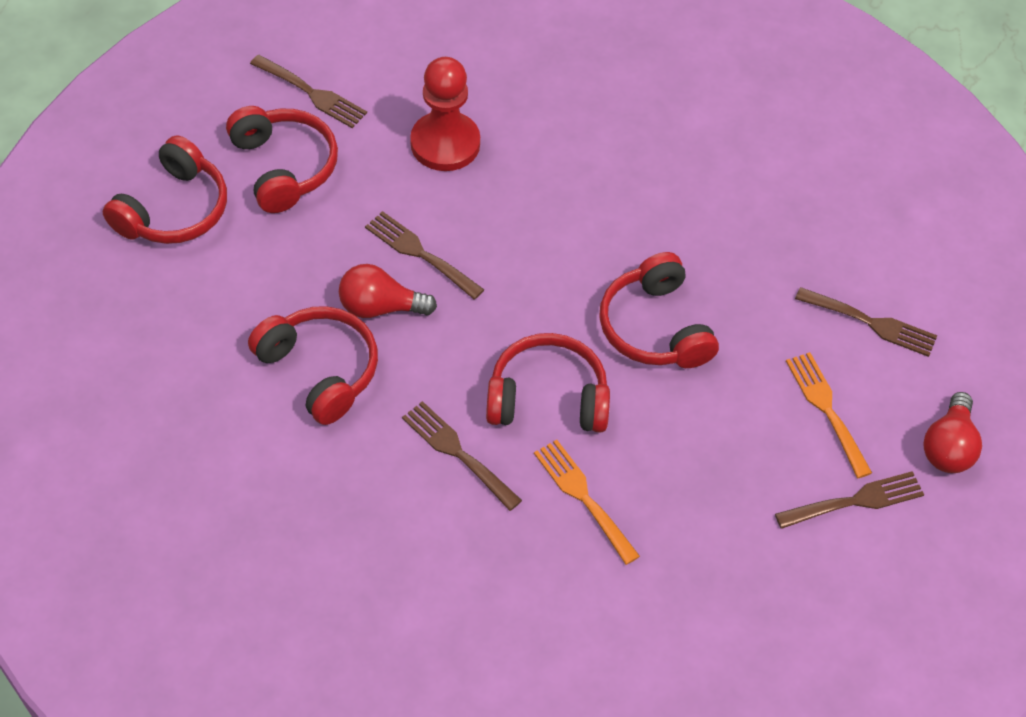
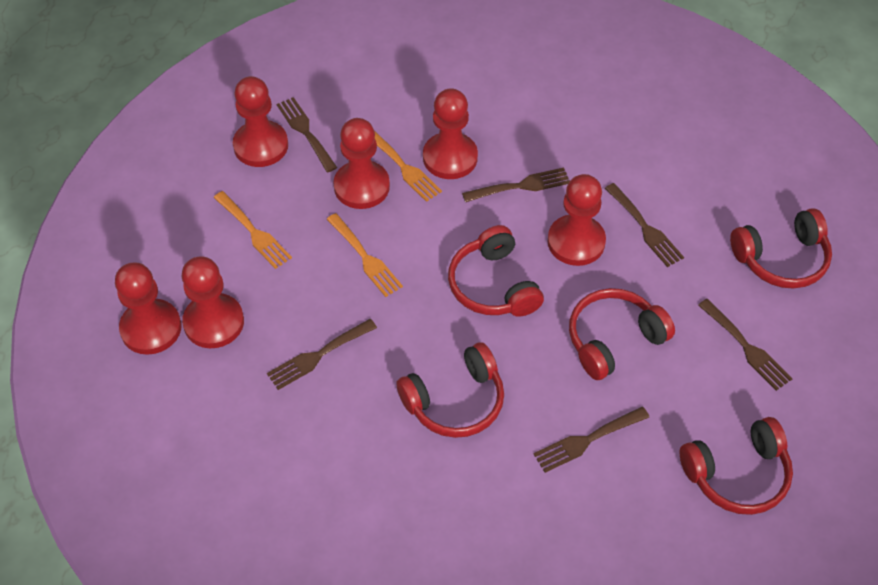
brown fork: 5 -> 6
orange fork: 2 -> 3
red light bulb: 2 -> 0
red pawn: 1 -> 6

